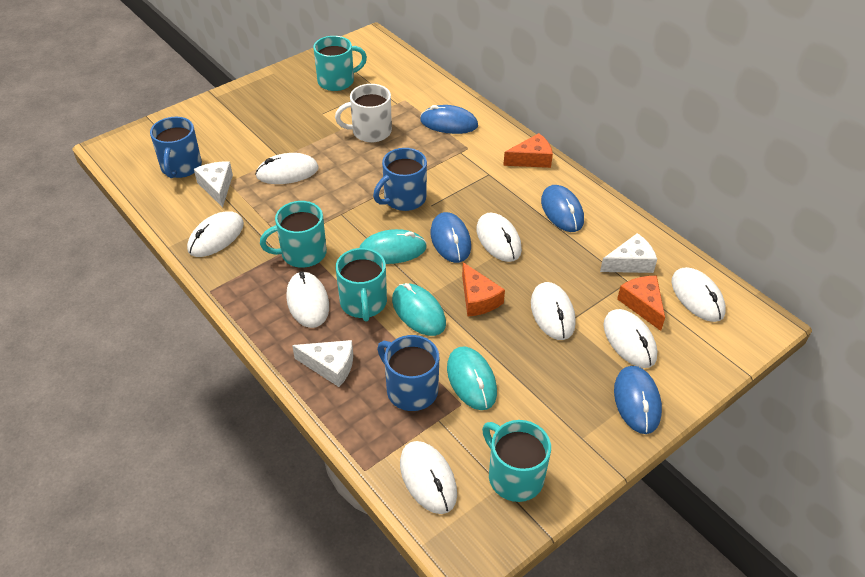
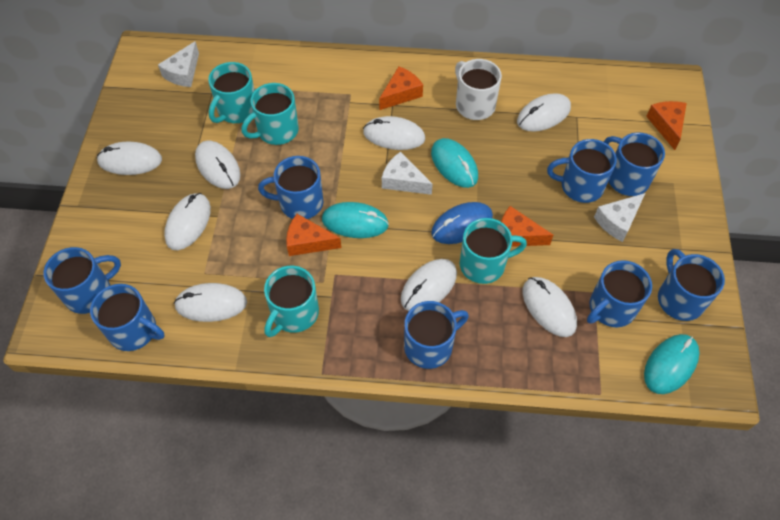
blue mouse: 4 -> 1
blue mug: 3 -> 8
orange cheese: 3 -> 4

